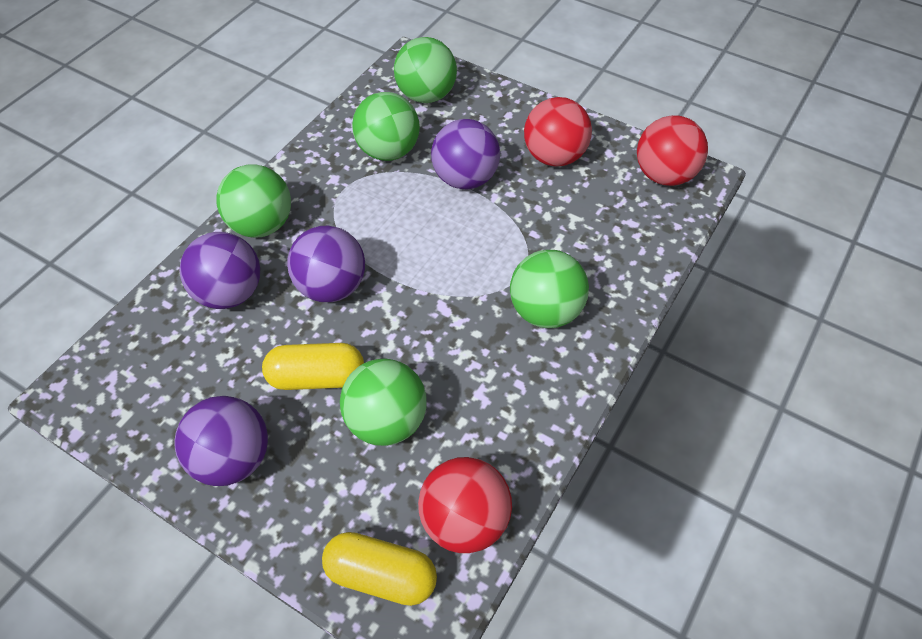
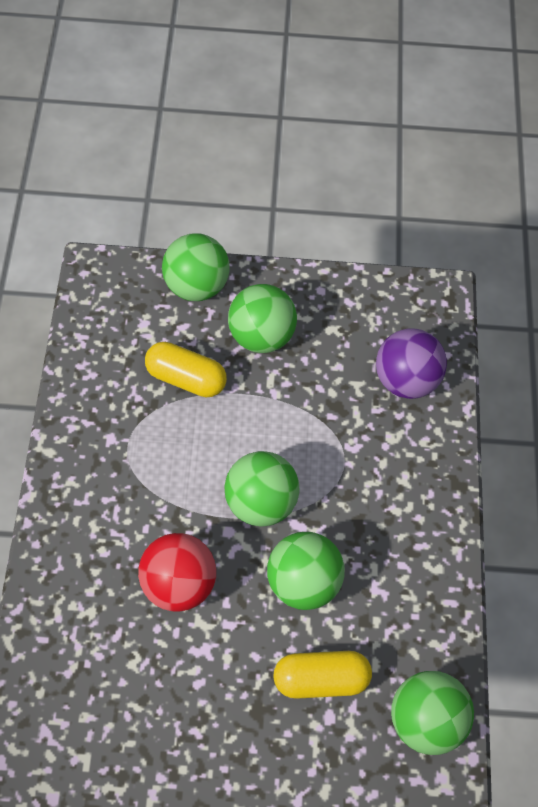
purple ball: 4 -> 1
red ball: 3 -> 1

